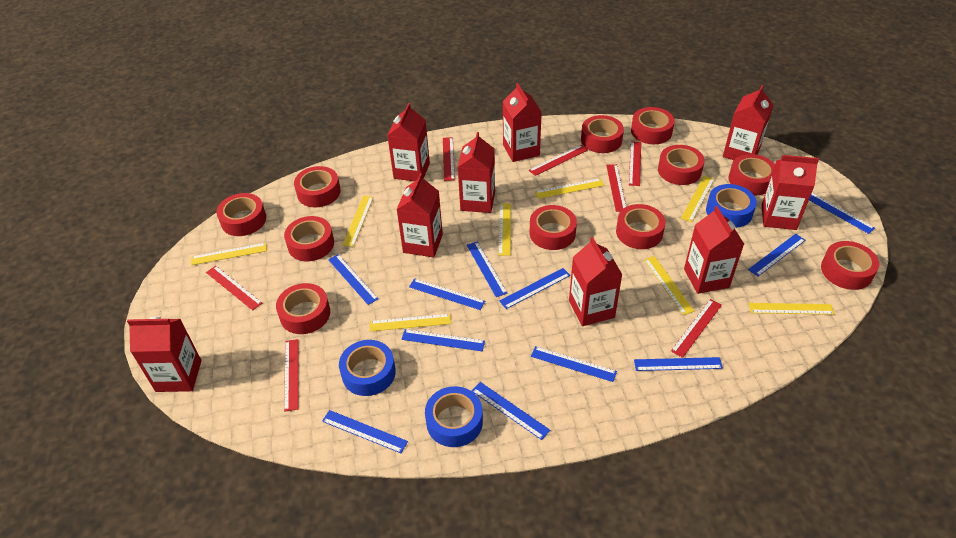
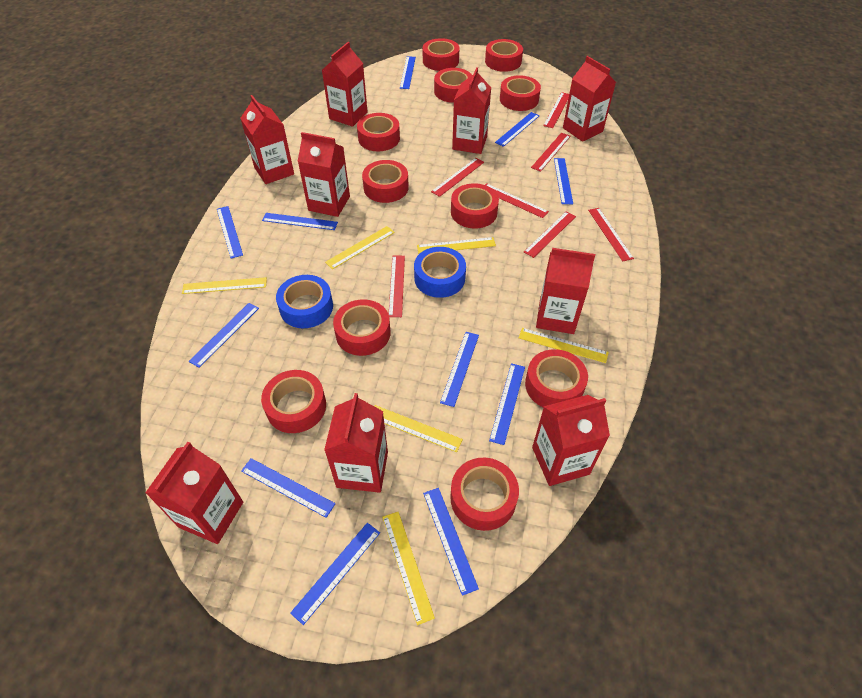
blue tape: 3 -> 2
yellow ruler: 8 -> 6

